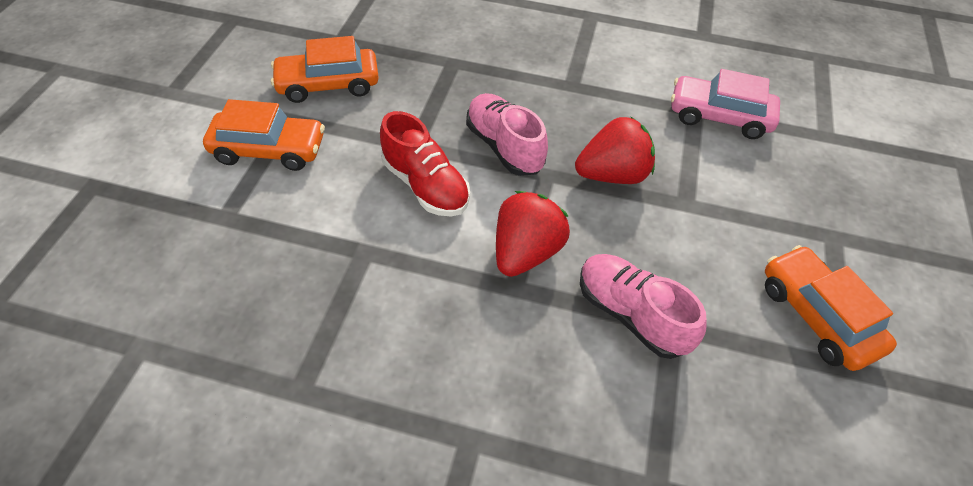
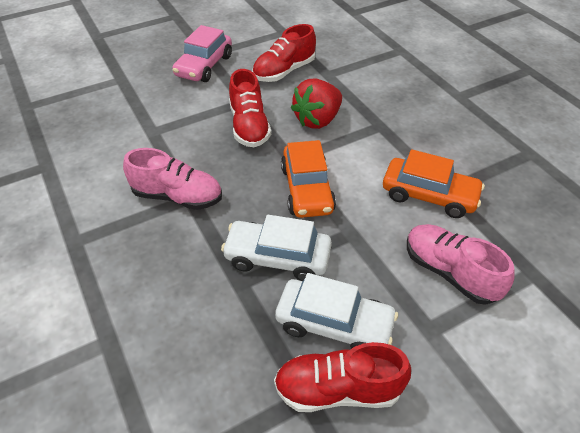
orange car: 3 -> 2
red shoe: 1 -> 3
red strawberry: 2 -> 1
white car: 0 -> 2

